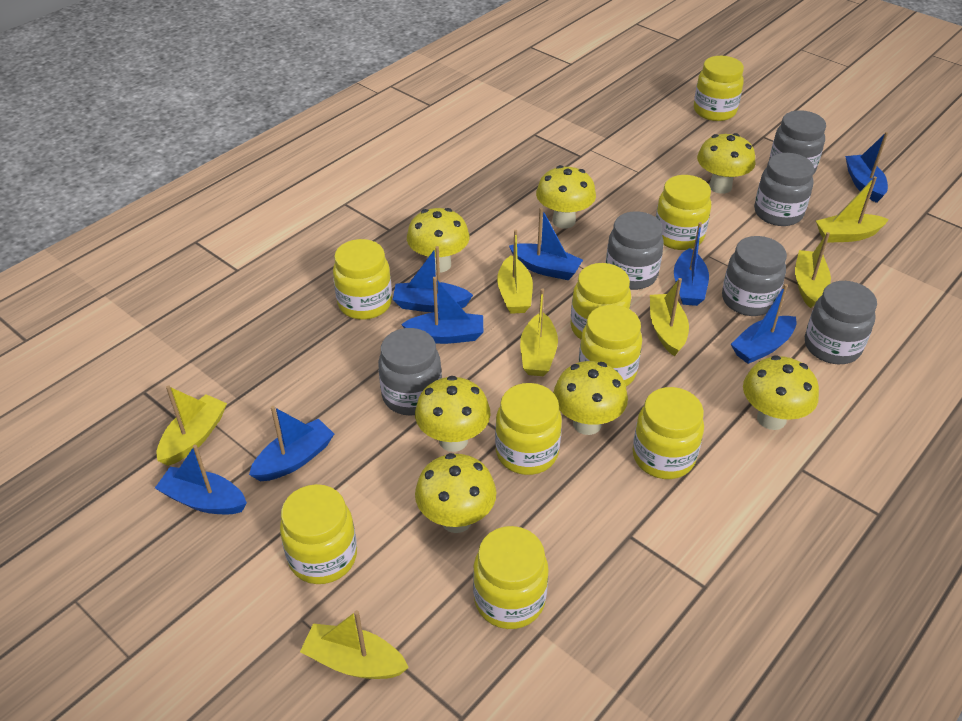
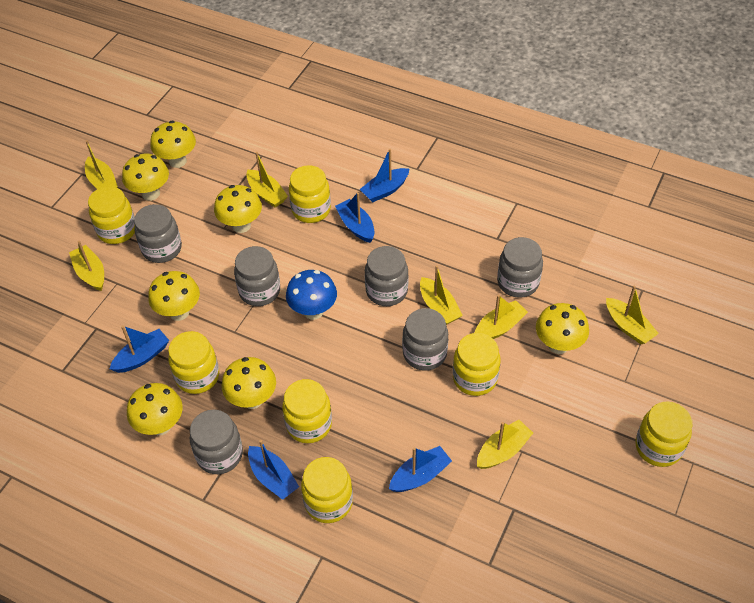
blue boat: 8 -> 5
blue mushroom: 0 -> 1
yellow jar: 9 -> 7

